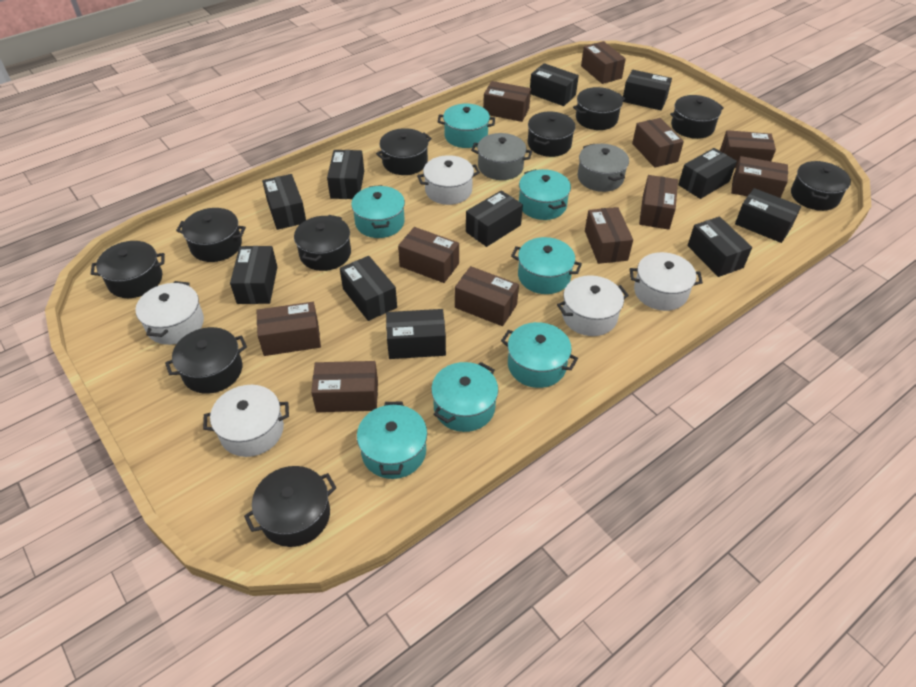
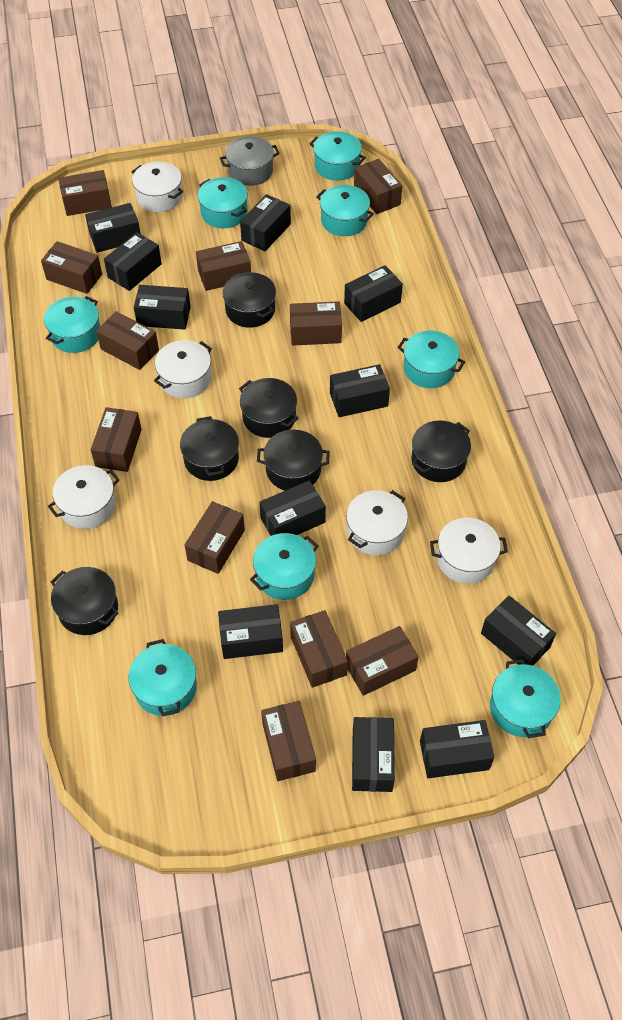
black pot: 10 -> 6
grey pot: 2 -> 1
turquoise pot: 7 -> 8

